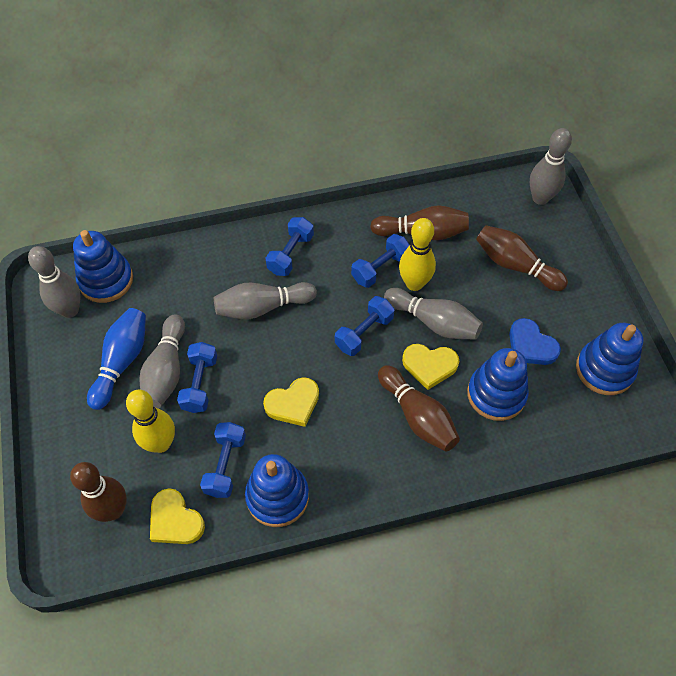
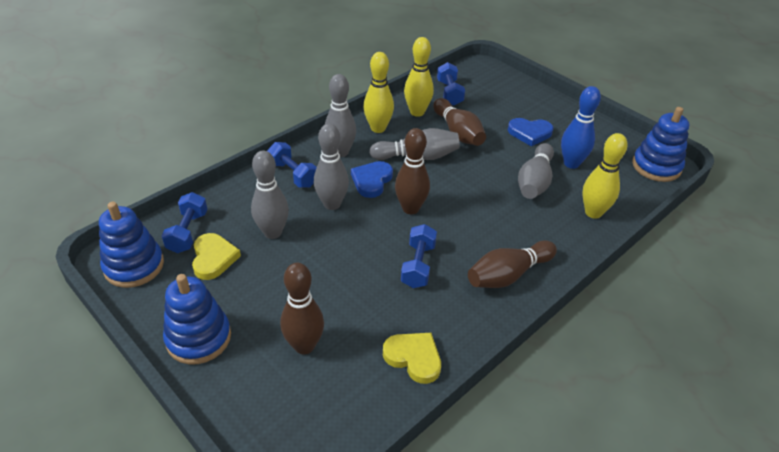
blue dumbbell: 5 -> 4
blue heart: 1 -> 2
blue stacking toy: 4 -> 3
yellow bowling pin: 2 -> 3
yellow heart: 3 -> 2

